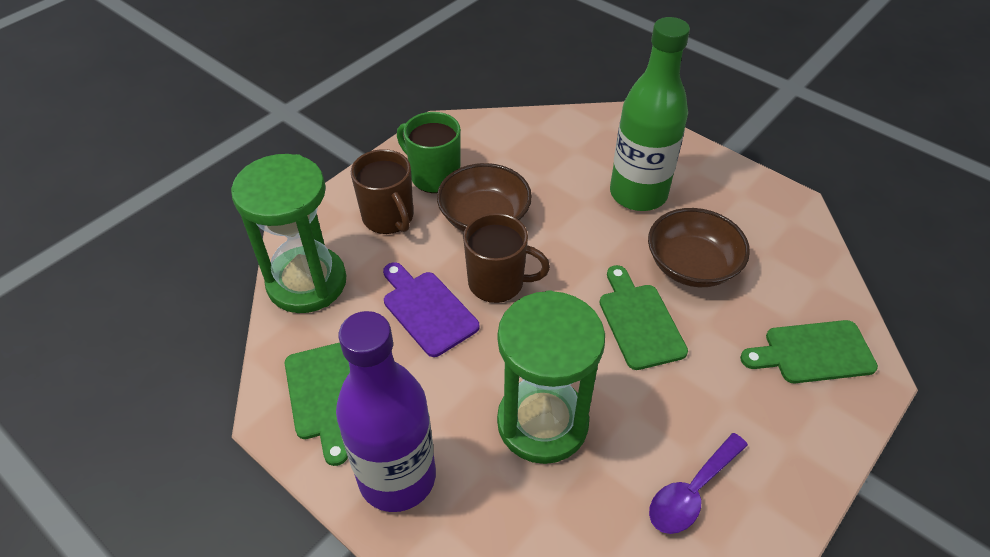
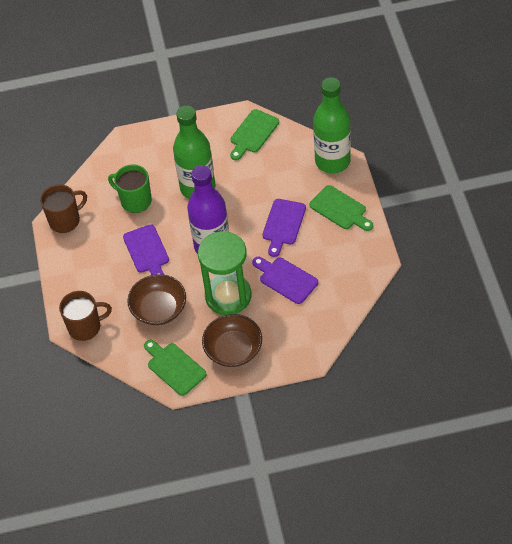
green bottle: 1 -> 2
green hourglass: 2 -> 1
purple cutting board: 1 -> 3
purple spoon: 1 -> 0

